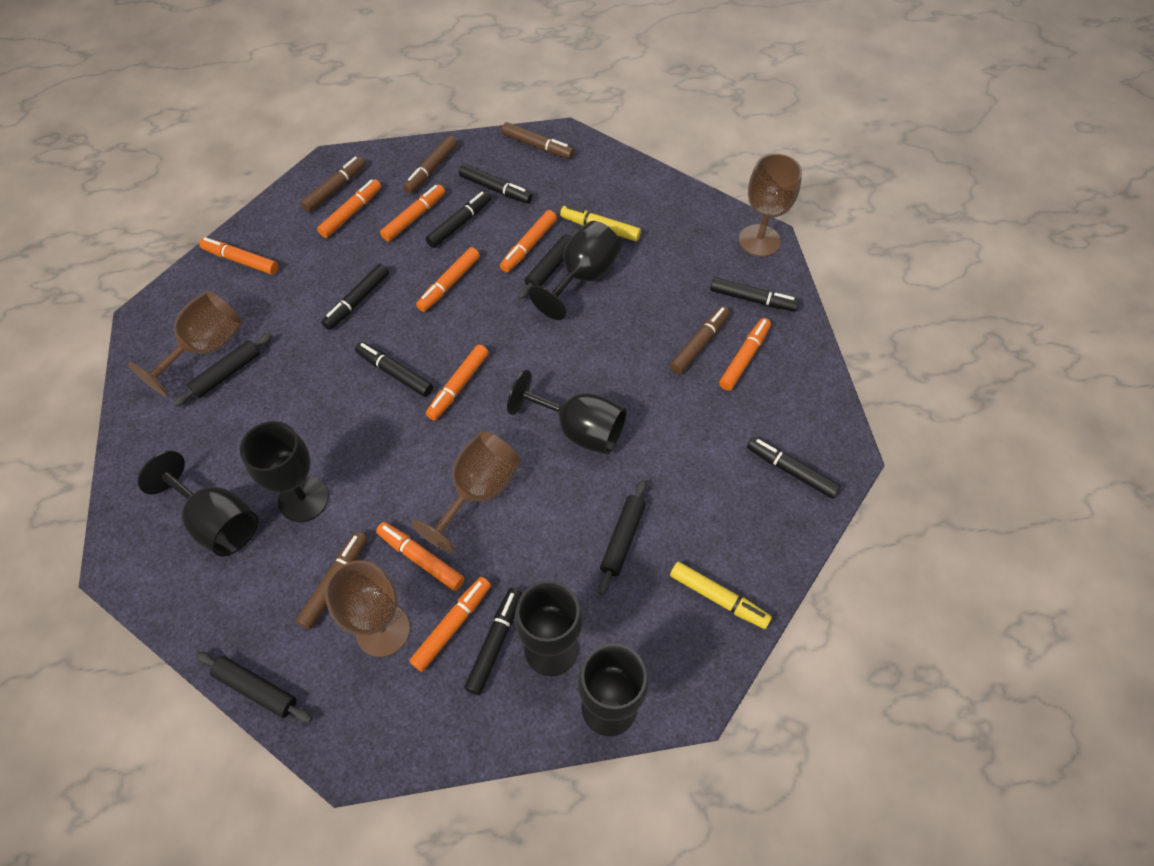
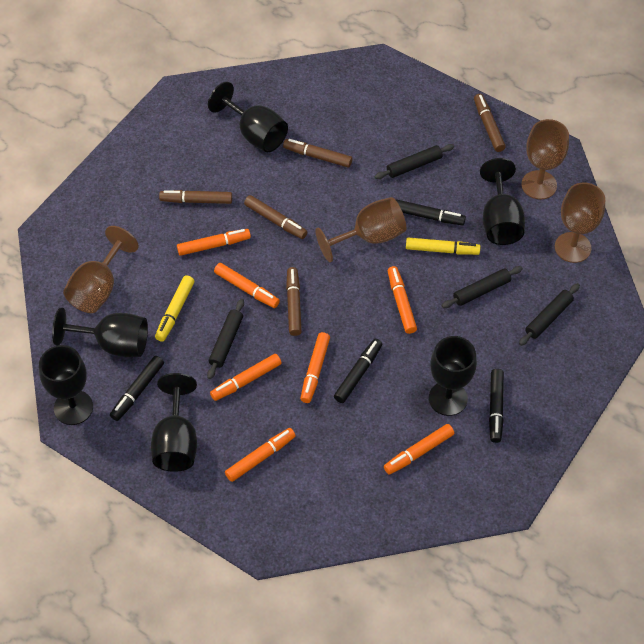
black marker: 7 -> 4
orange marker: 9 -> 7

